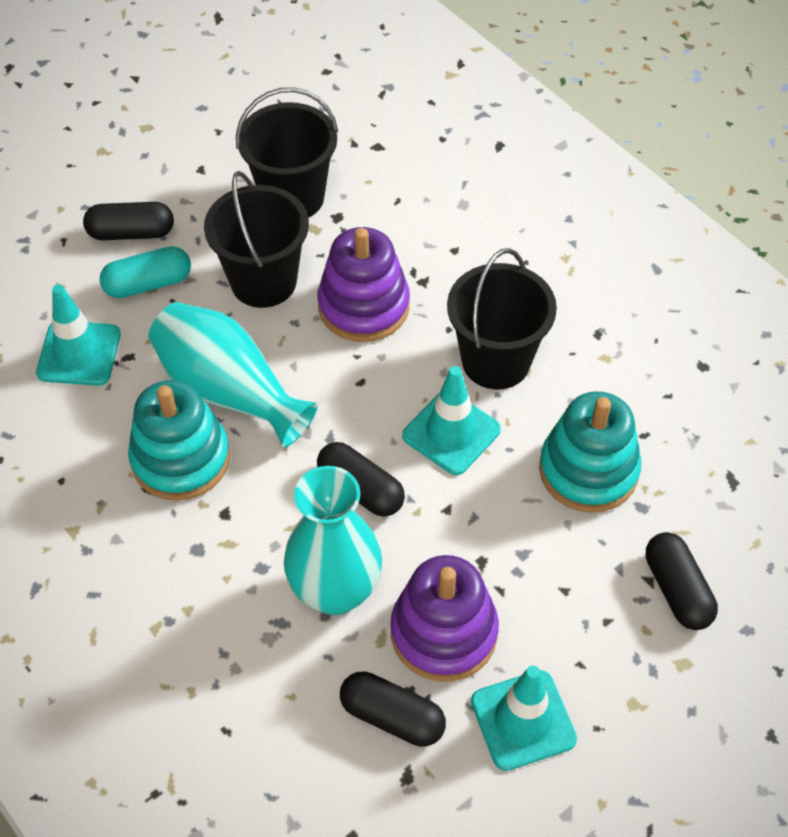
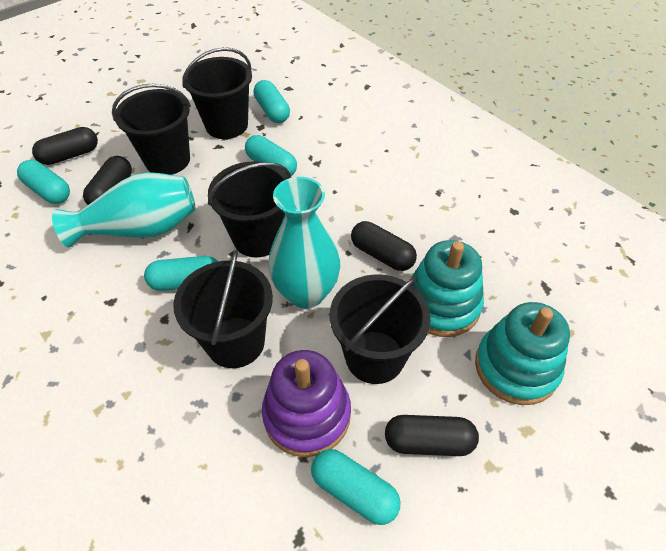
black bucket: 3 -> 5
purple stacking toy: 2 -> 1
turquoise capsule: 1 -> 5
turquoise traffic cone: 3 -> 0

